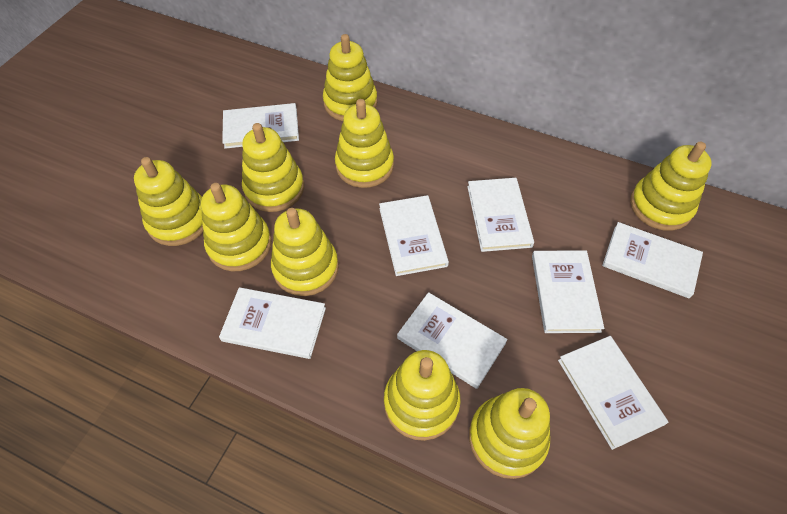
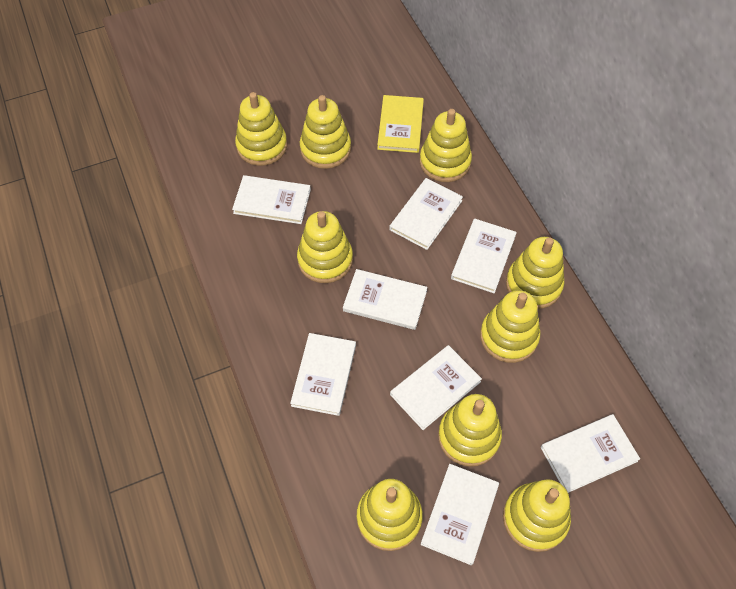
yellow book: 0 -> 1

